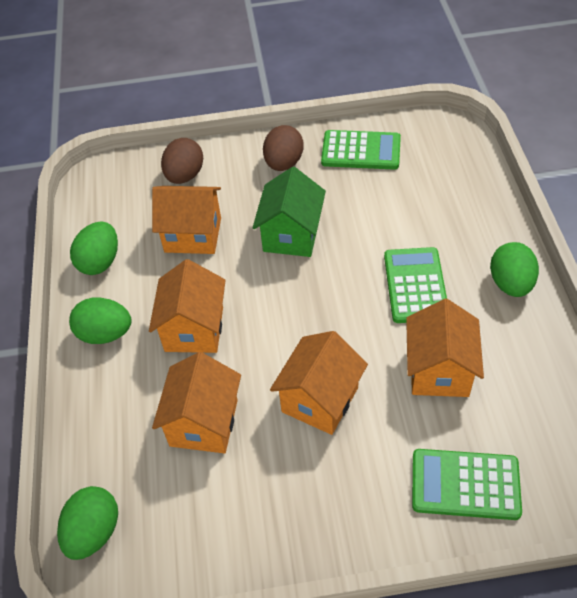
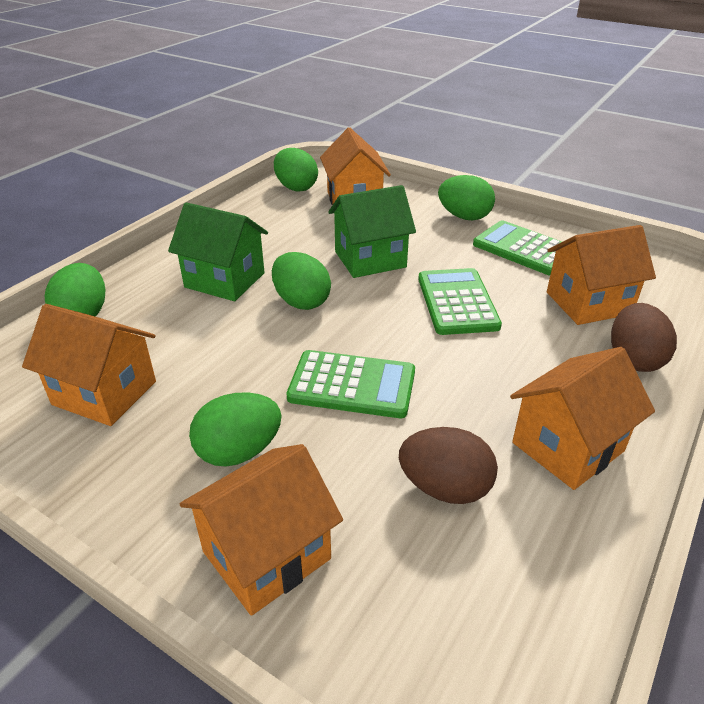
green egg: 4 -> 5
green house: 1 -> 2

